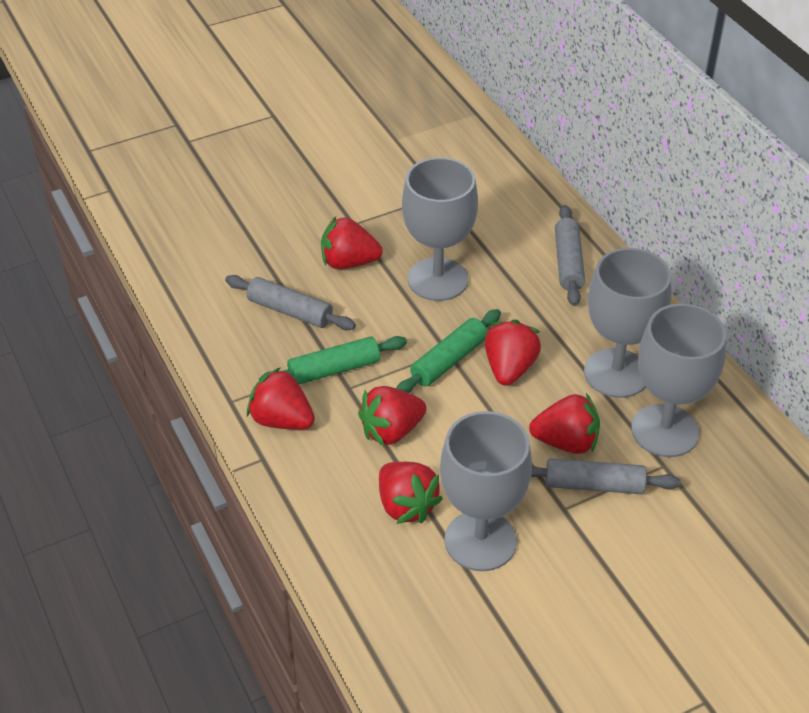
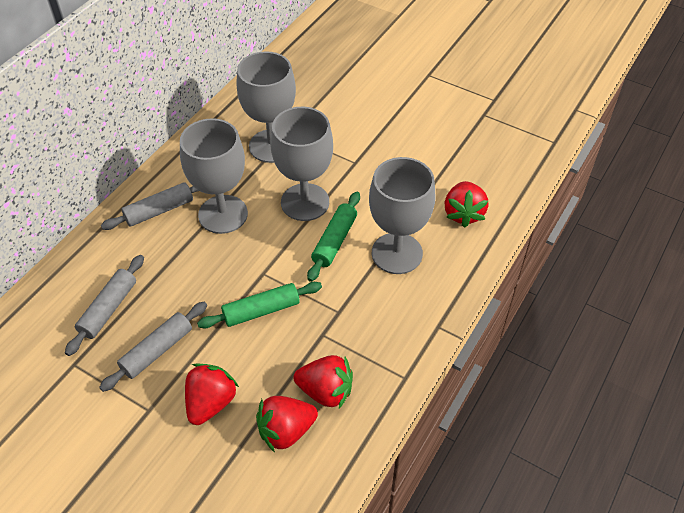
red strawberry: 6 -> 4

